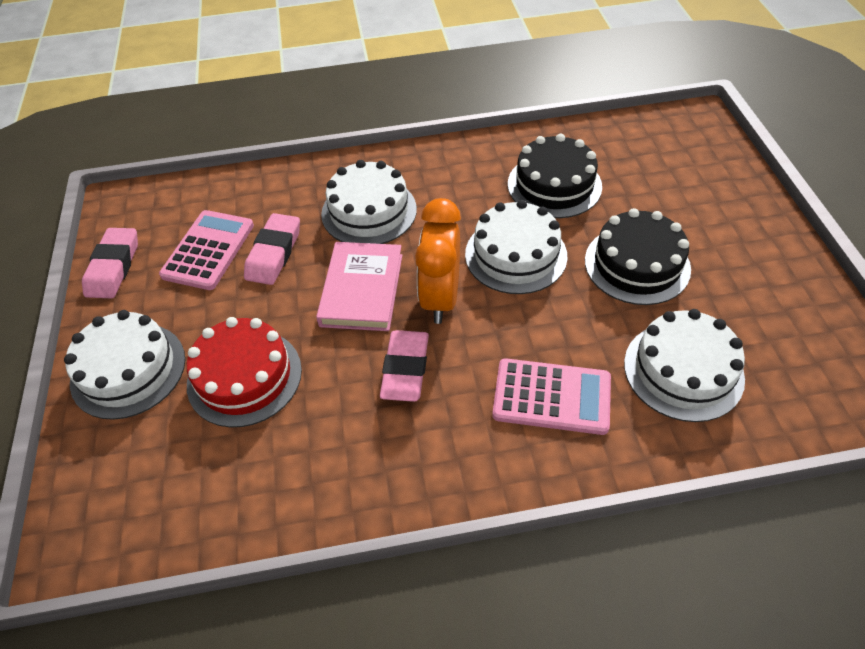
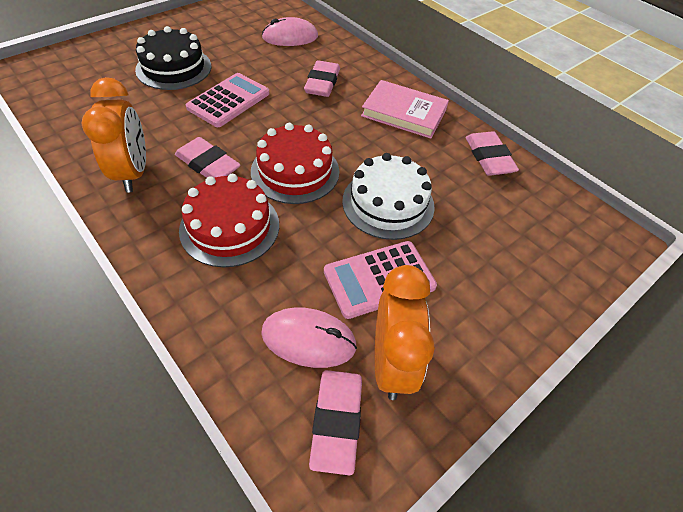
black cake: 2 -> 1
orange clock: 1 -> 2
pink eraser: 3 -> 4
pink mouse: 0 -> 2
red cake: 1 -> 2
white cake: 4 -> 1

